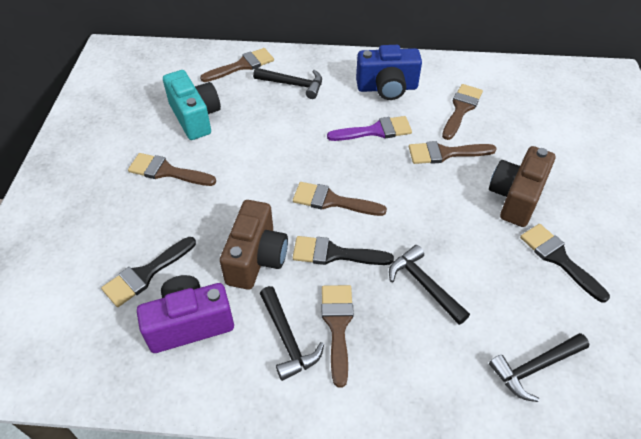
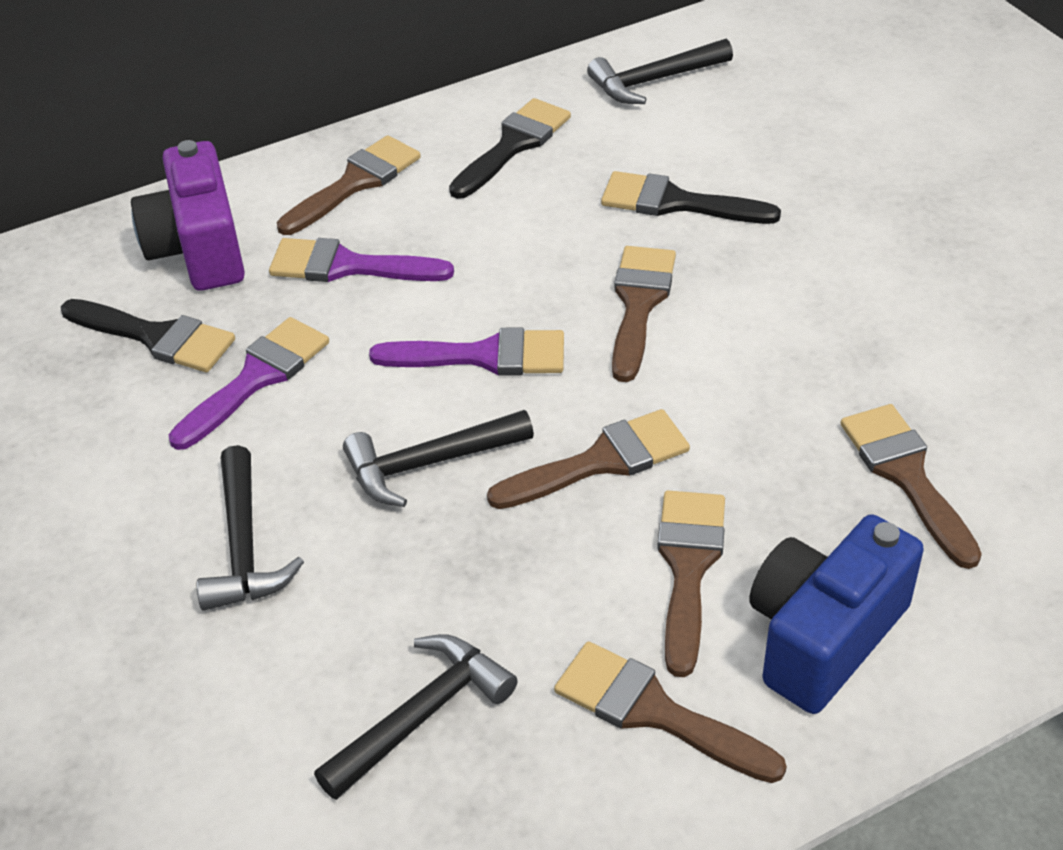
brown camera: 2 -> 0
purple brush: 1 -> 3
turquoise camera: 1 -> 0

